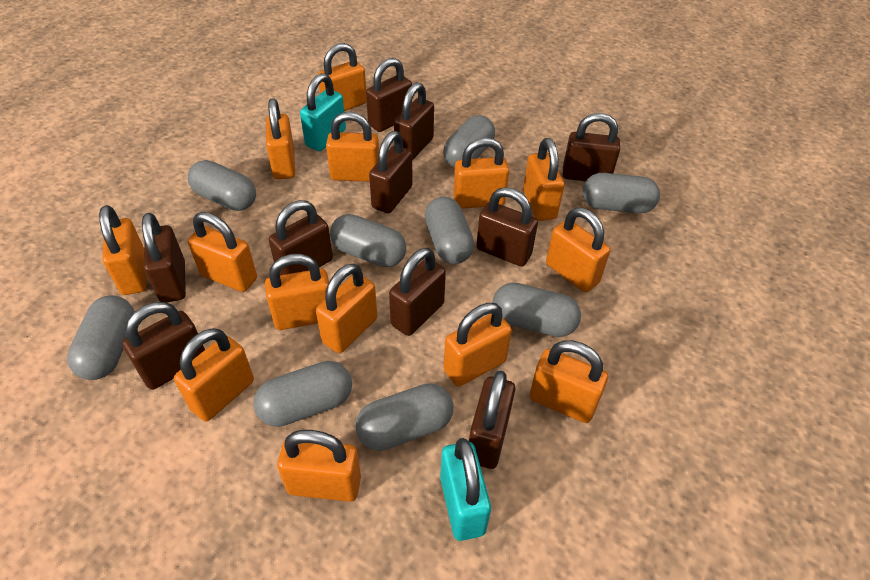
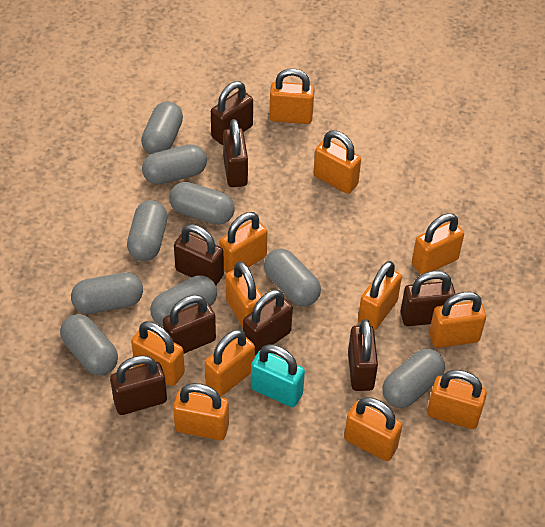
brown padlock: 10 -> 8
orange padlock: 14 -> 12
turquoise padlock: 2 -> 1

